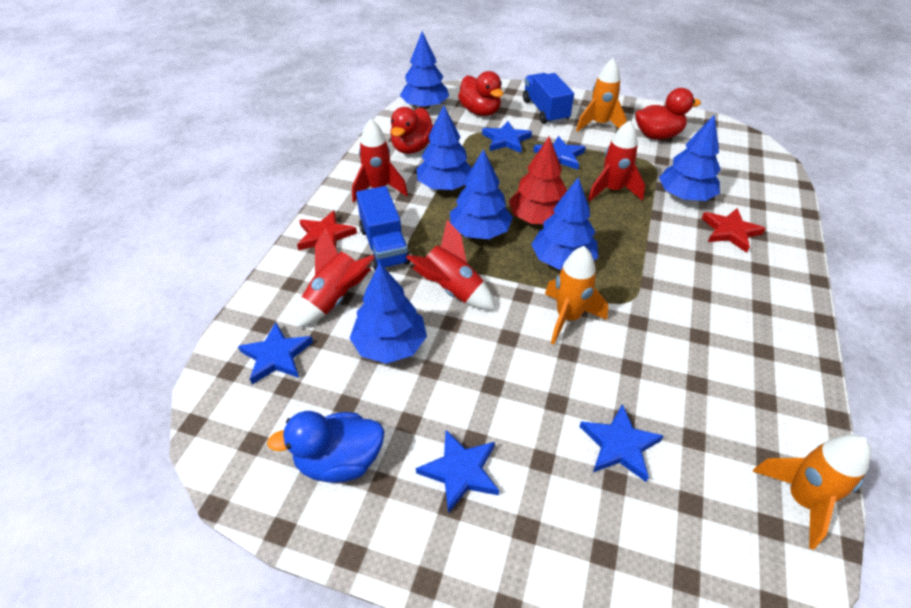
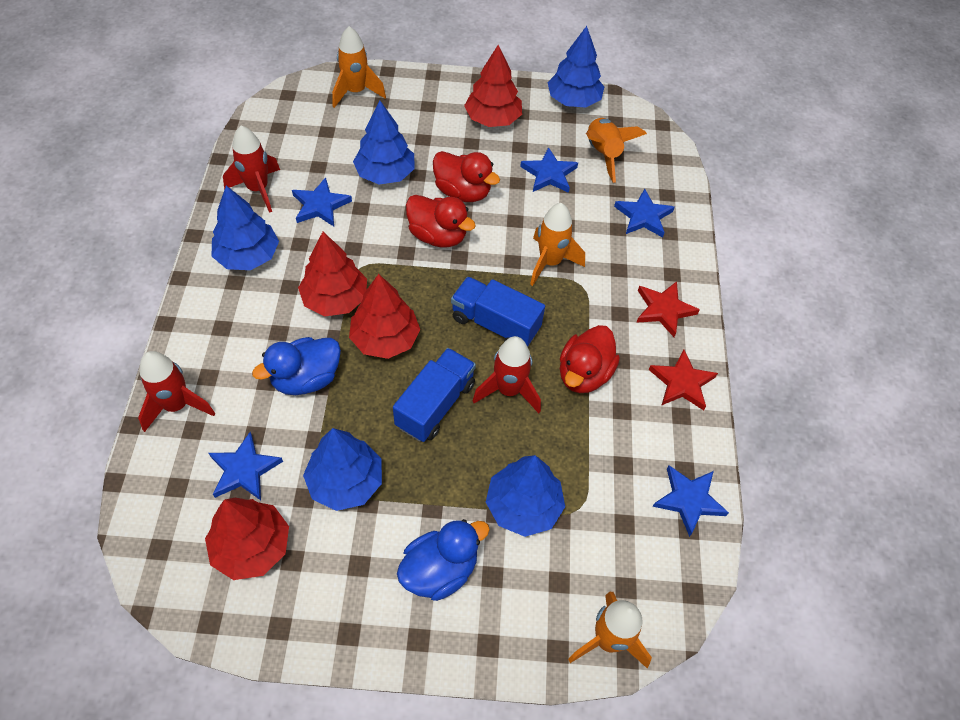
blue duck: 1 -> 2
blue tree: 6 -> 5
orange rocket: 3 -> 4
red rocket: 4 -> 3
red tree: 1 -> 4

